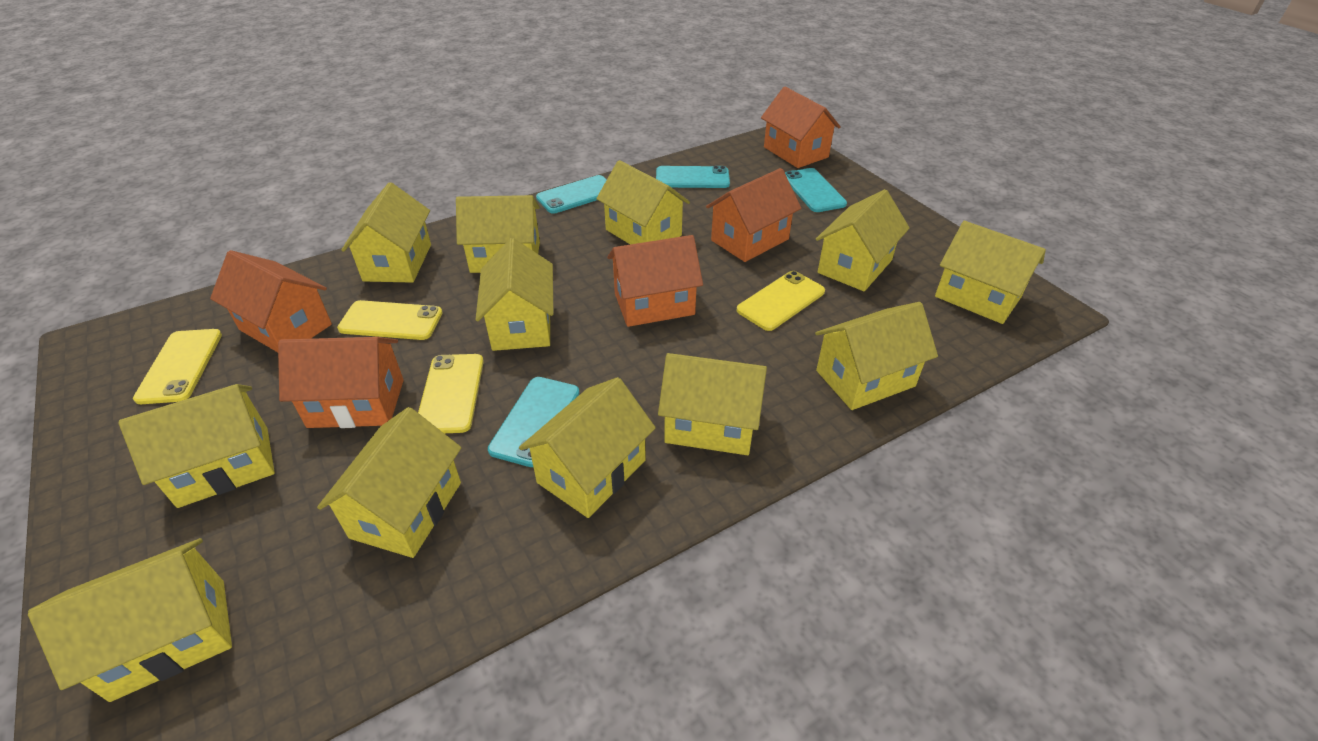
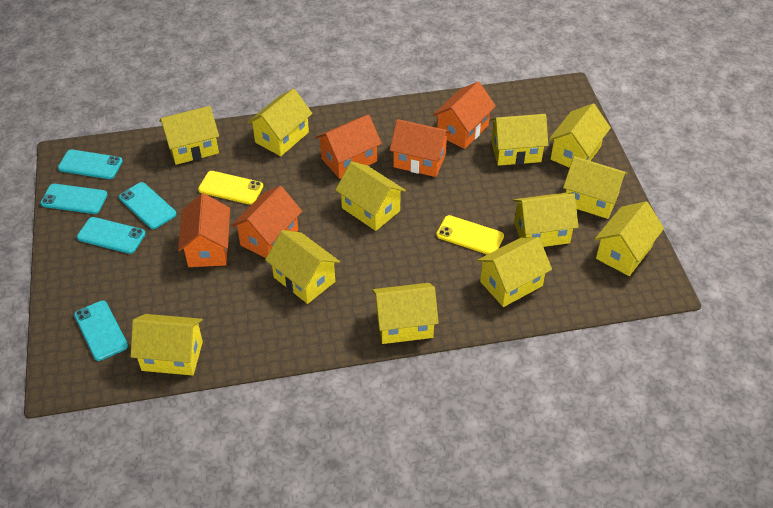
turquoise phone: 4 -> 5
yellow phone: 4 -> 2

